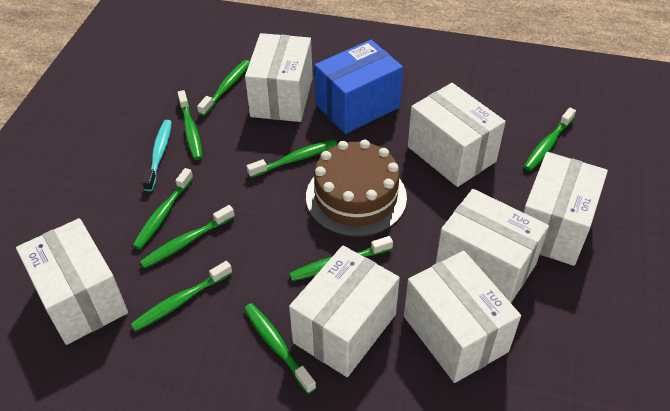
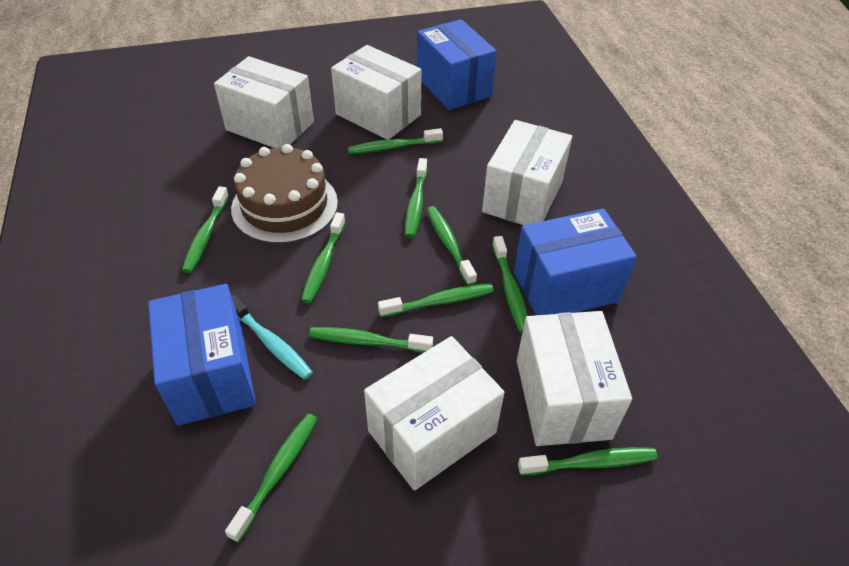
blue box: 1 -> 3
green toothbrush: 9 -> 10
white box: 7 -> 5

